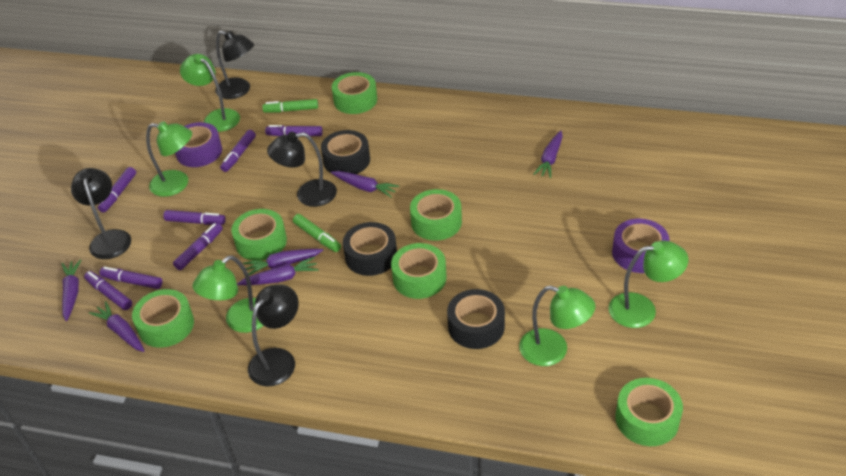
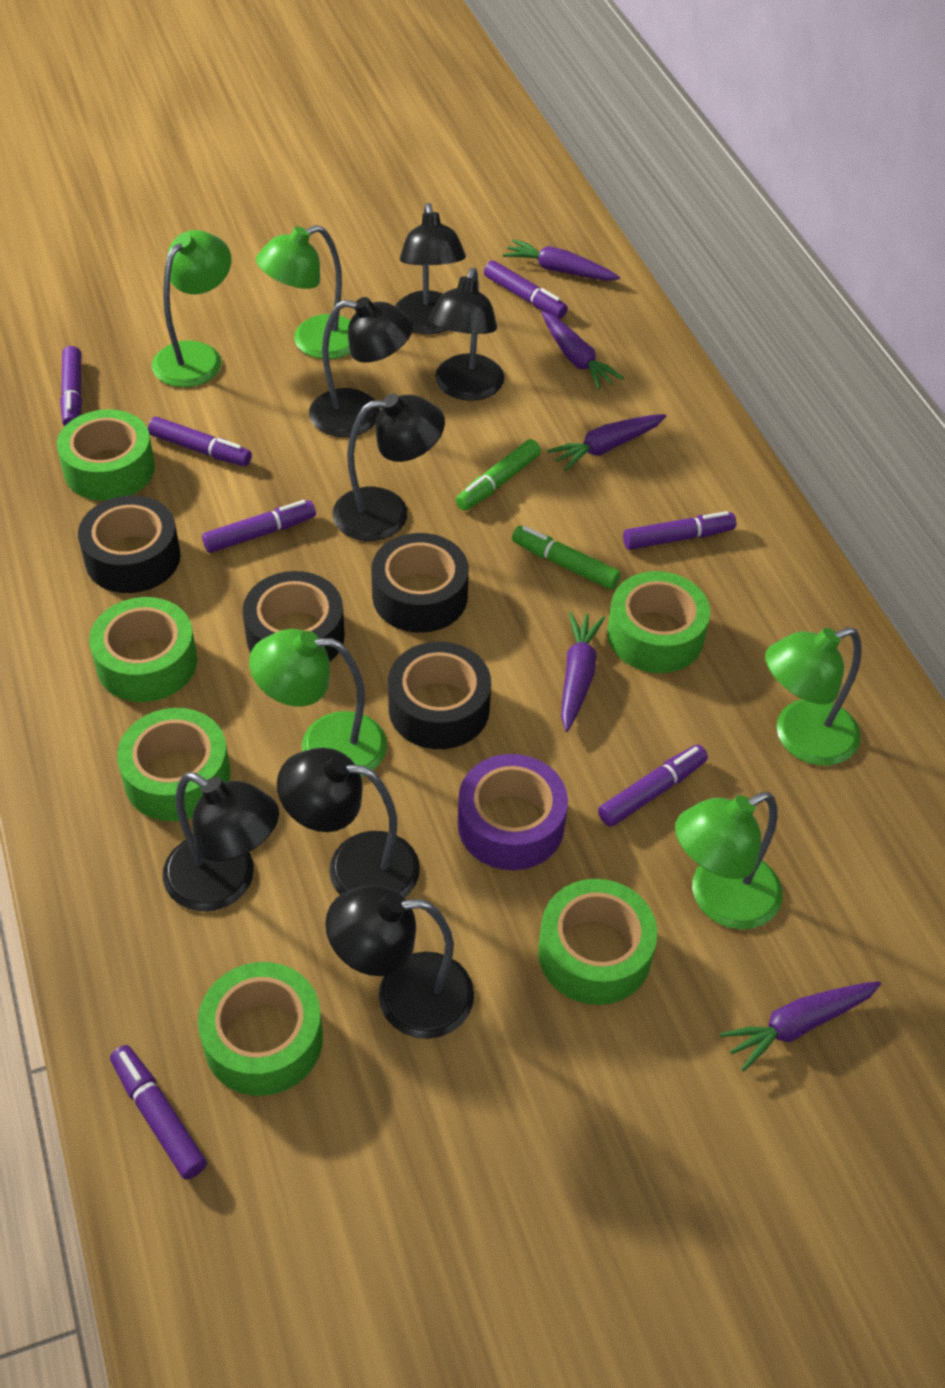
black lamp: 4 -> 7
black tape: 3 -> 4
purple carrot: 6 -> 5
purple tape: 2 -> 1

